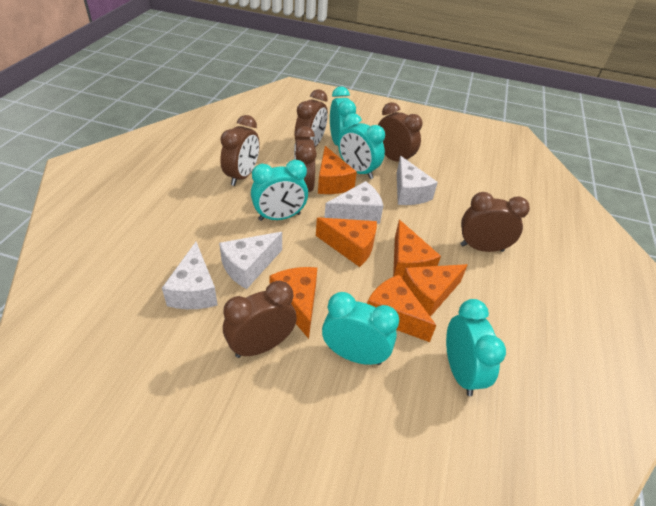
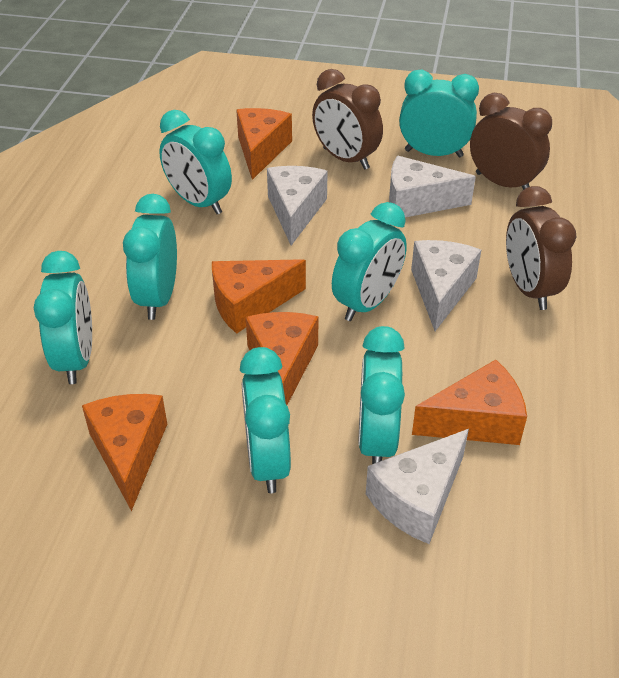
brown clock: 6 -> 3
orange cheese: 6 -> 5
turquoise clock: 5 -> 7

